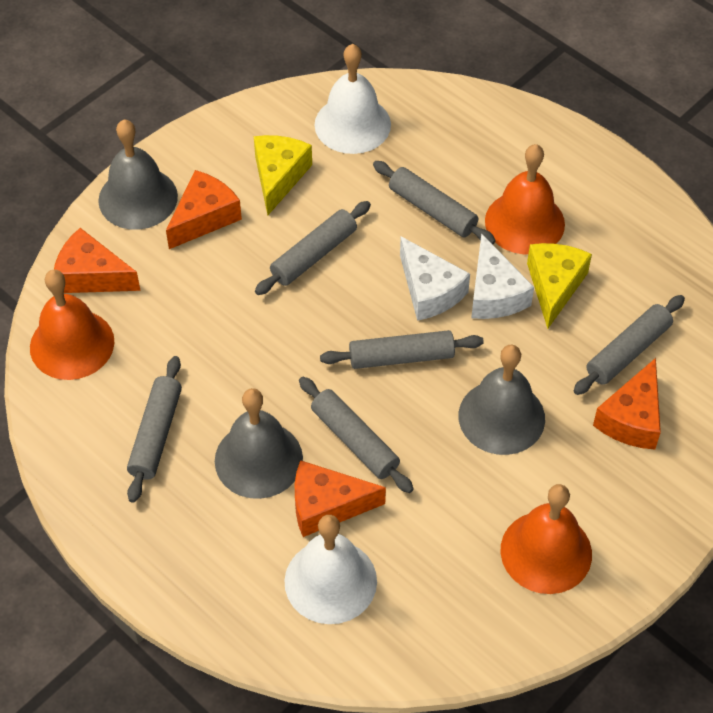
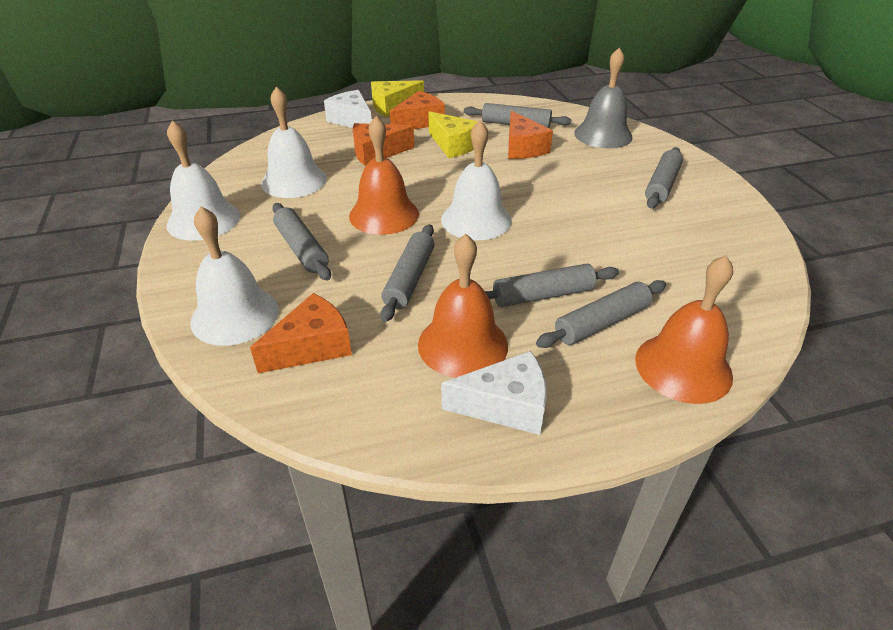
grey bell: 3 -> 1
white bell: 2 -> 4

